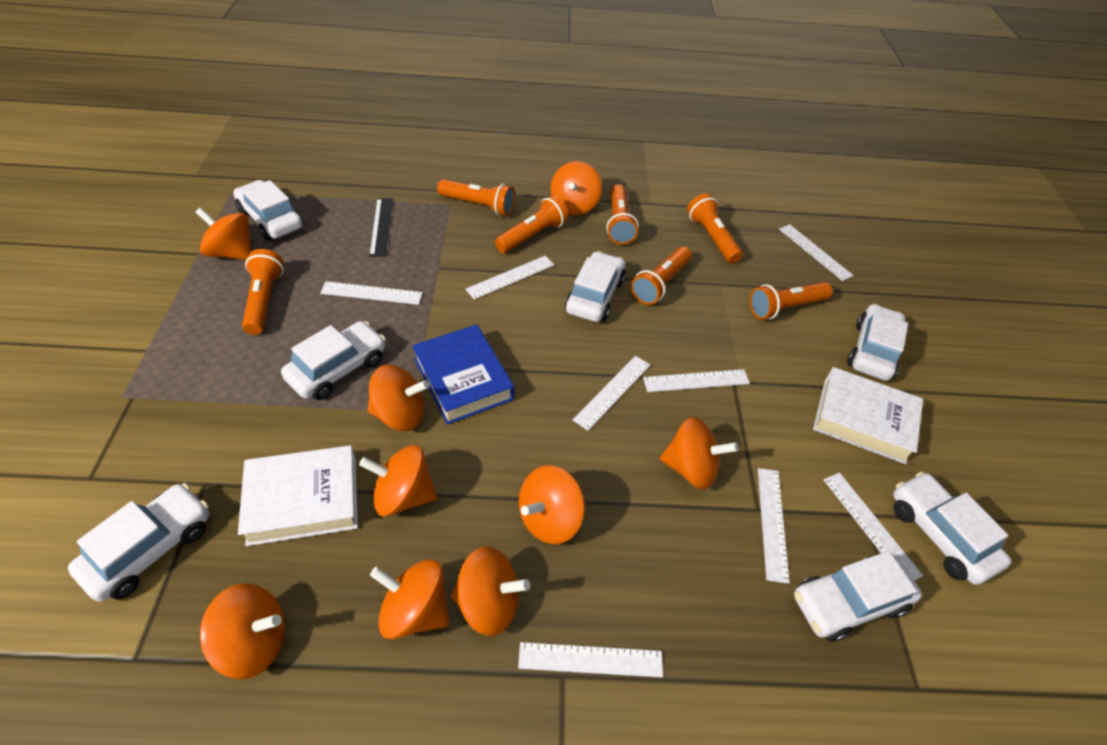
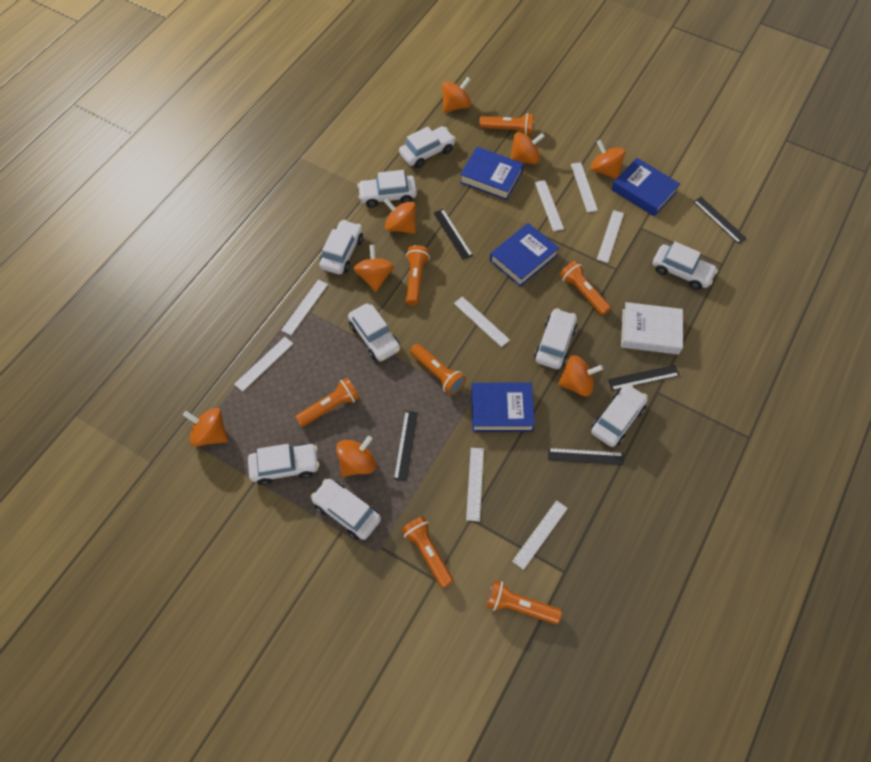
black ruler: 1 -> 5
blue book: 1 -> 4
orange spinning top: 9 -> 8
white book: 2 -> 1
white car: 7 -> 9

